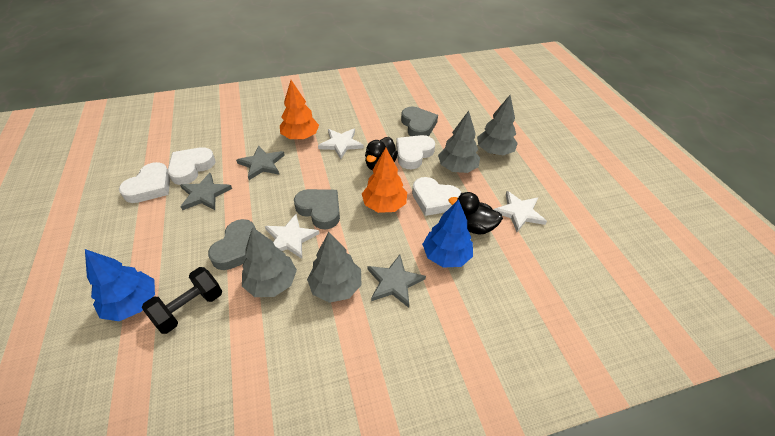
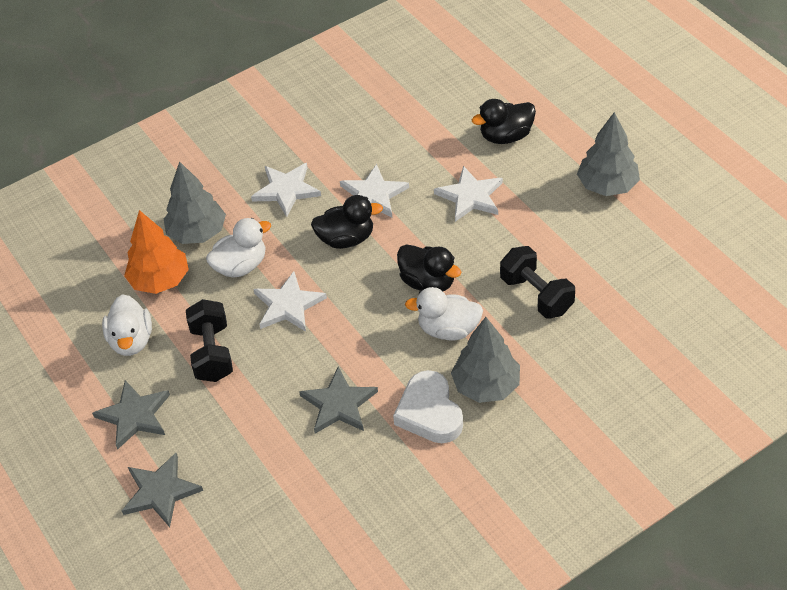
black duck: 2 -> 3
black dumbbell: 1 -> 2
blue tree: 2 -> 0
grey heart: 3 -> 0
grey tree: 4 -> 3
orange tree: 2 -> 1
white duck: 0 -> 3
white heart: 4 -> 1
white star: 3 -> 4

